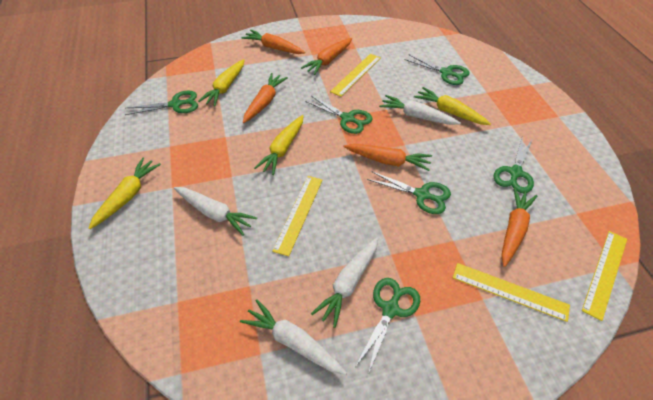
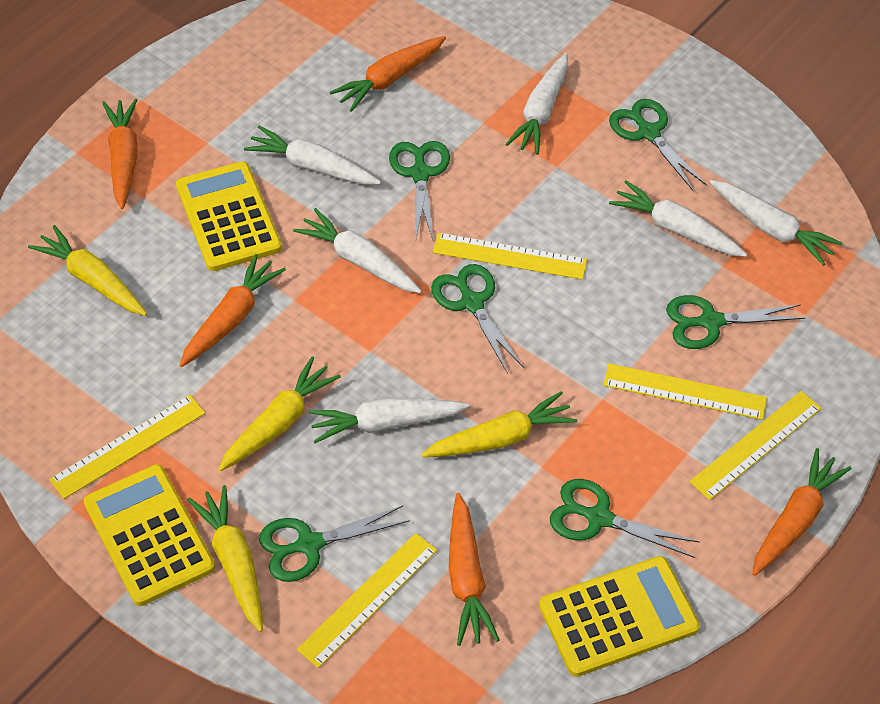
white carrot: 4 -> 6
yellow calculator: 0 -> 3
yellow ruler: 4 -> 5

